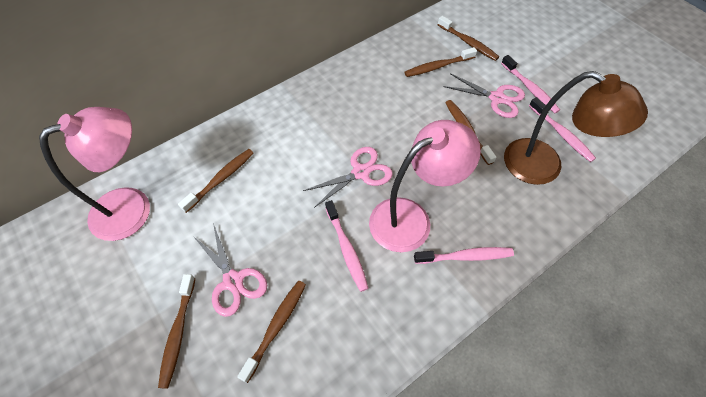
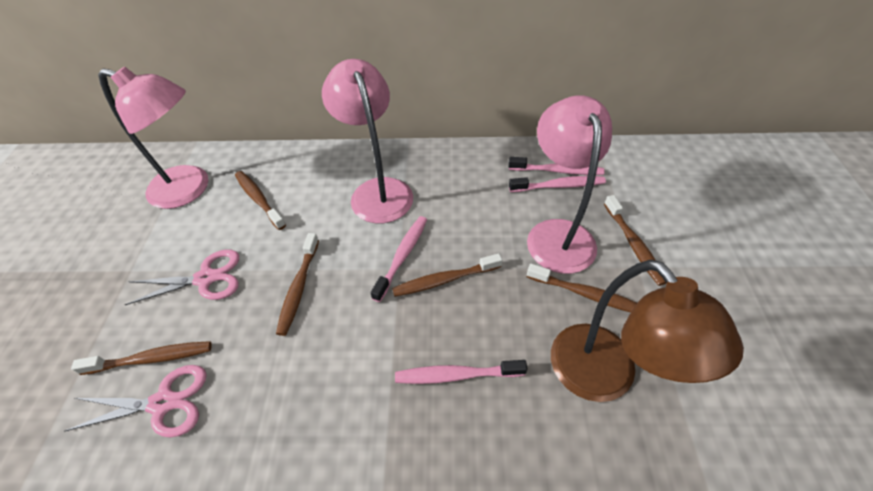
pink lamp: 2 -> 3
pink scissors: 3 -> 2

